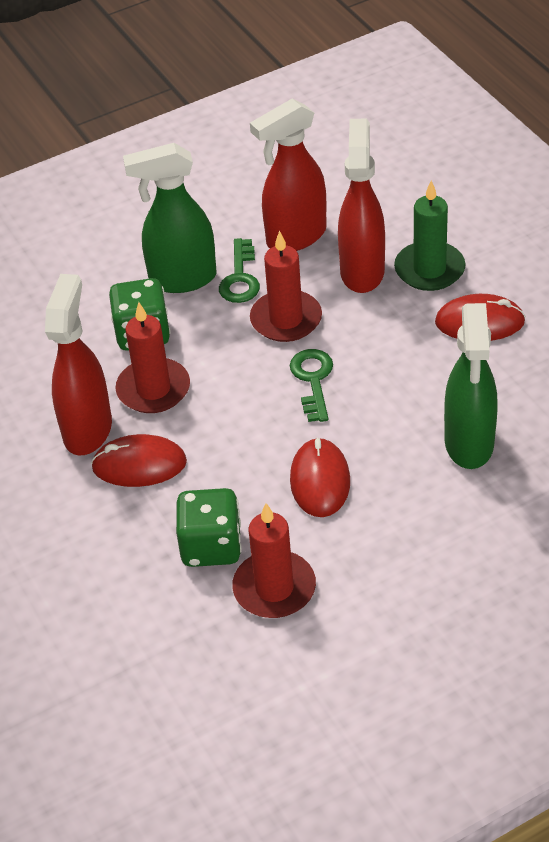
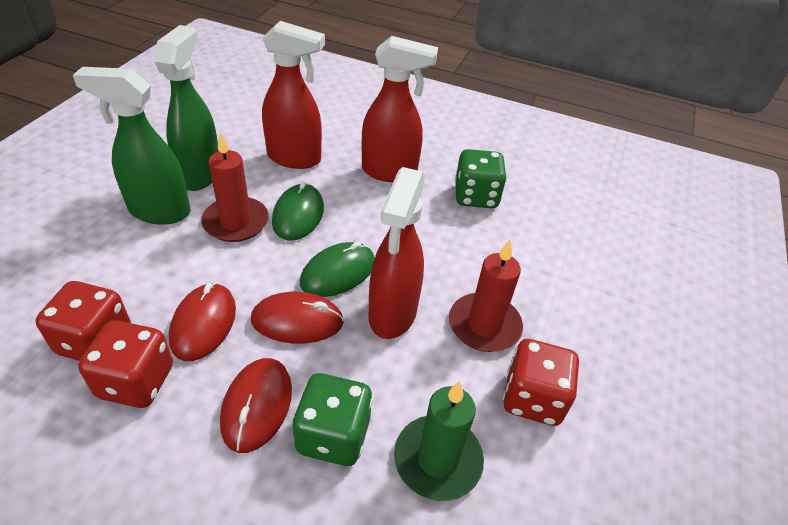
green key: 2 -> 0
green mouse: 0 -> 2
red candle: 3 -> 2
red dice: 0 -> 3

